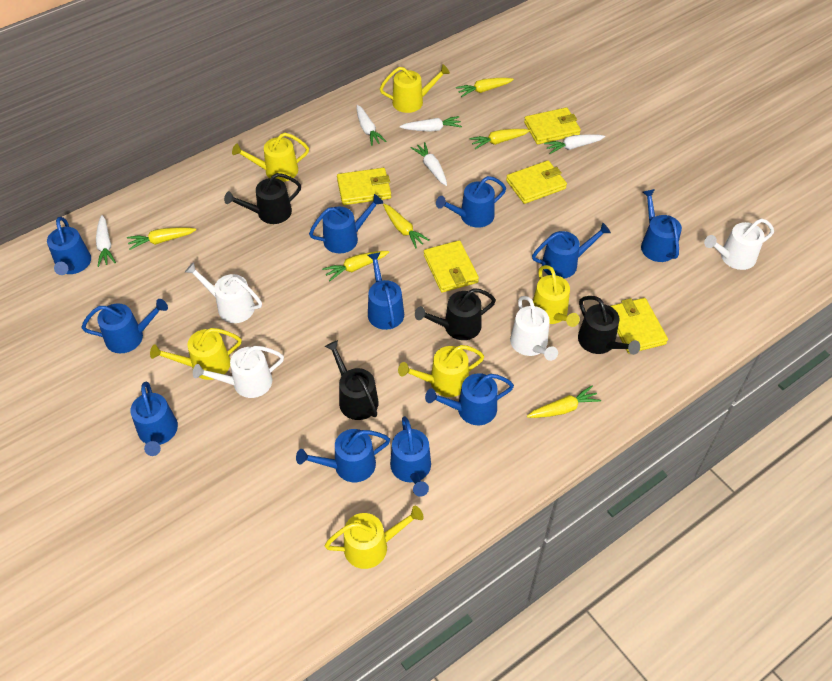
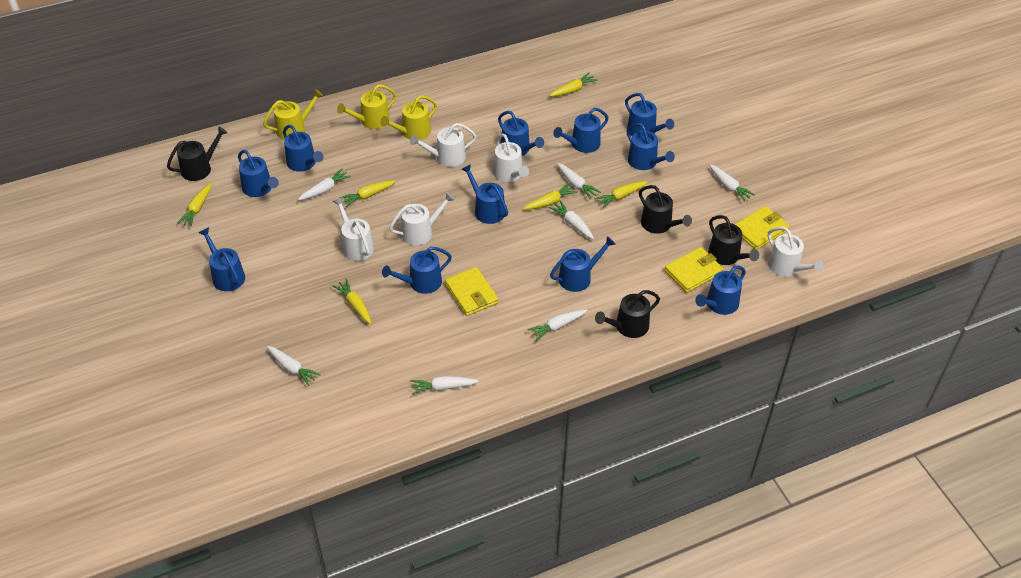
white carrot: 5 -> 7
white watering can: 4 -> 5
yellow wallet: 5 -> 3
yellow watering can: 6 -> 3

